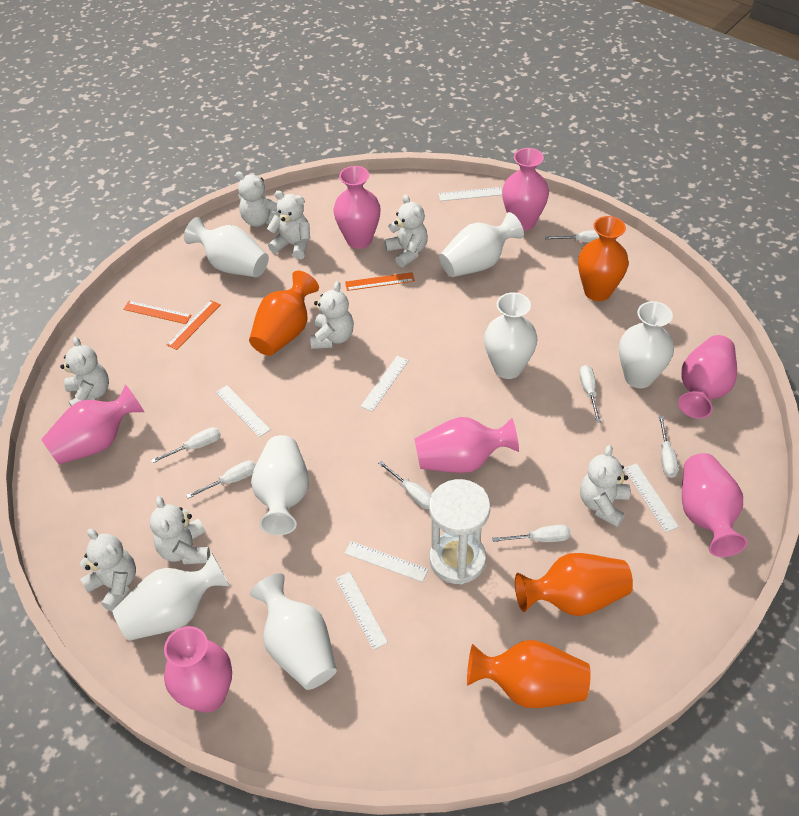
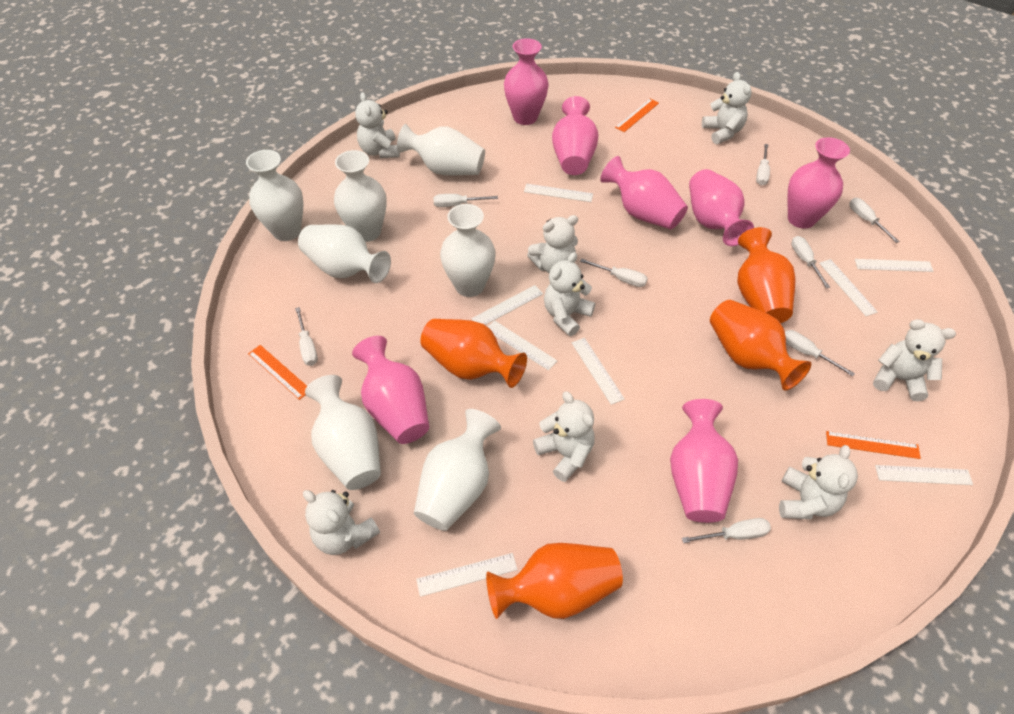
white hourglass: 1 -> 0
white ruler: 6 -> 8
white screwdriver: 7 -> 8

